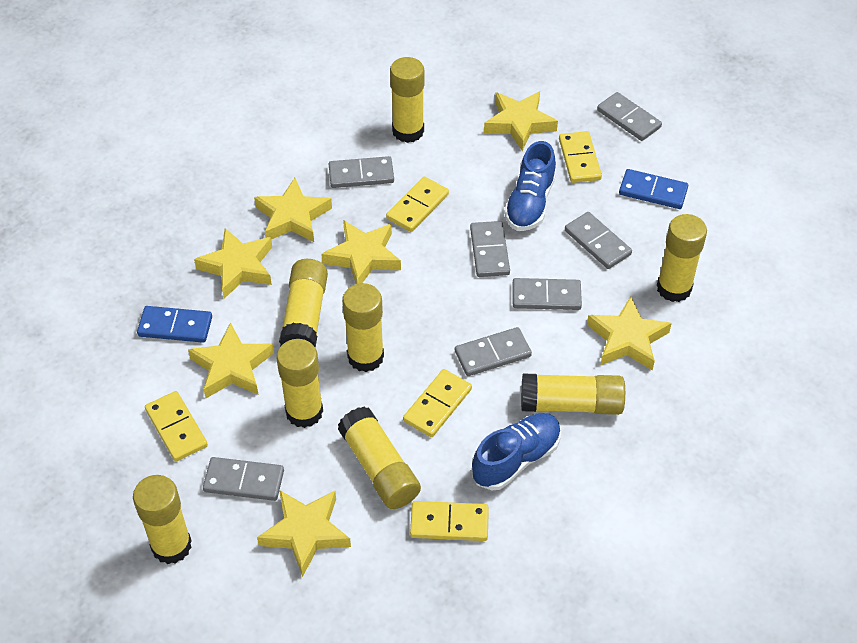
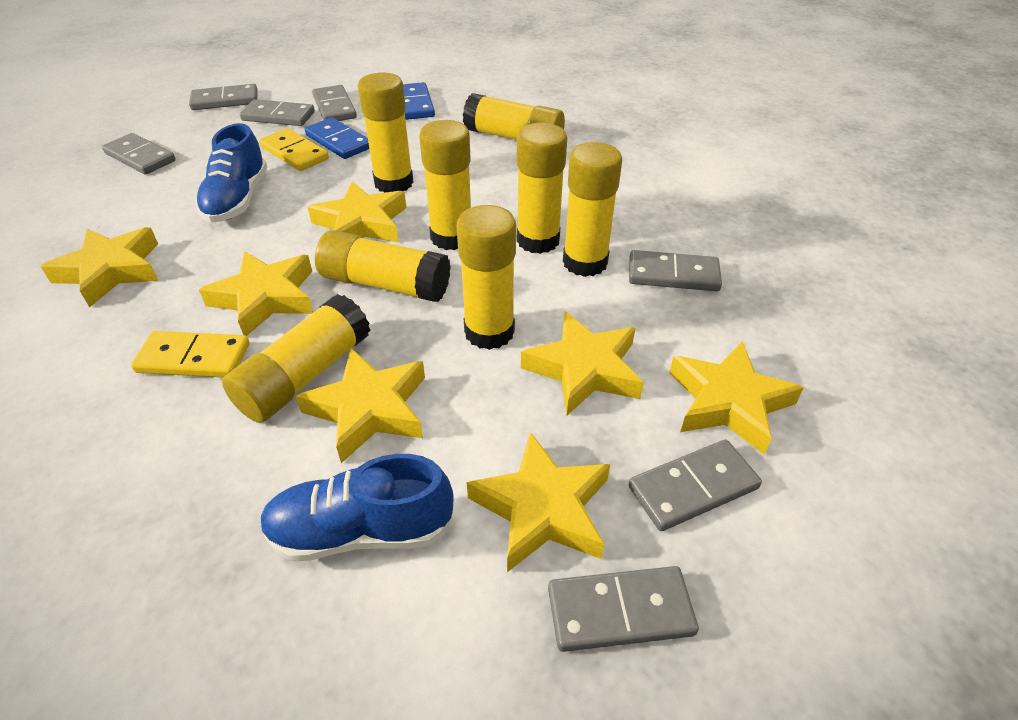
yellow domino: 5 -> 2

